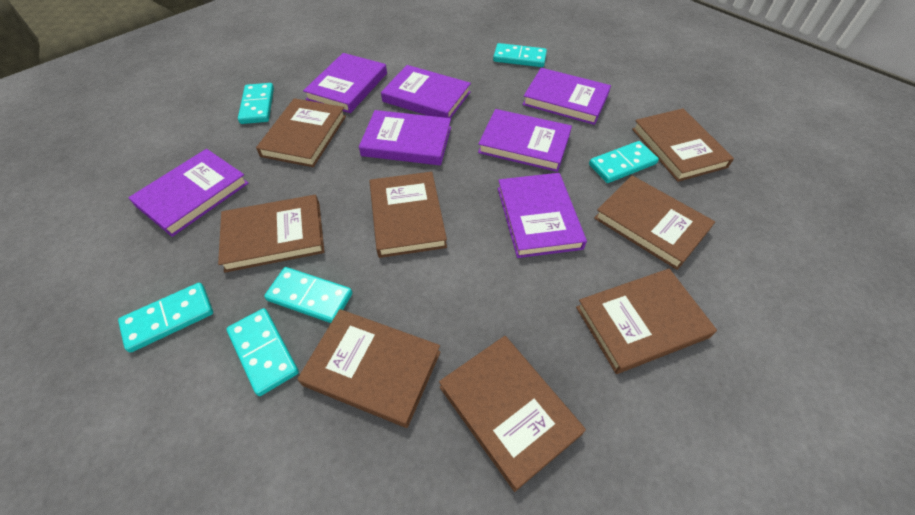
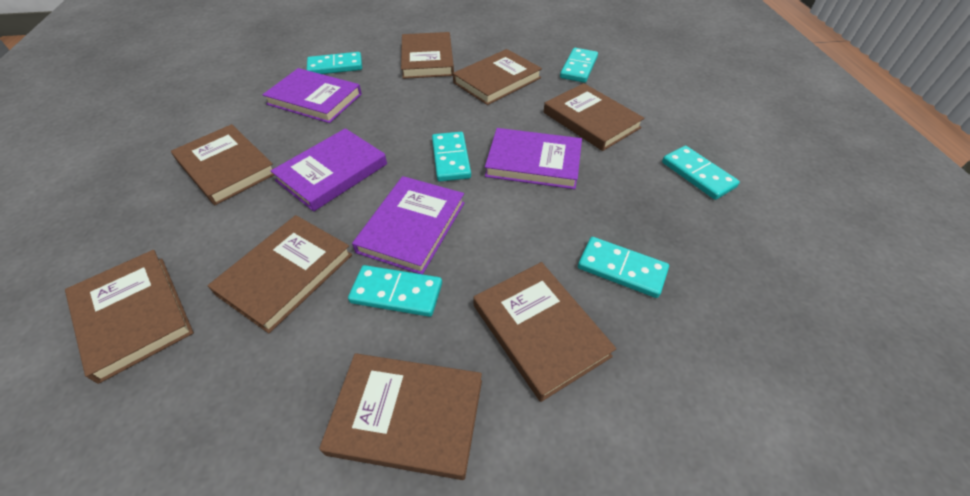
purple book: 7 -> 4

